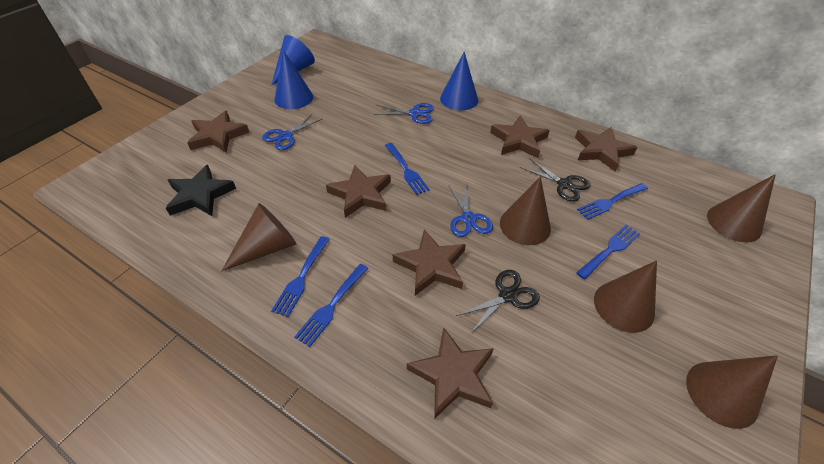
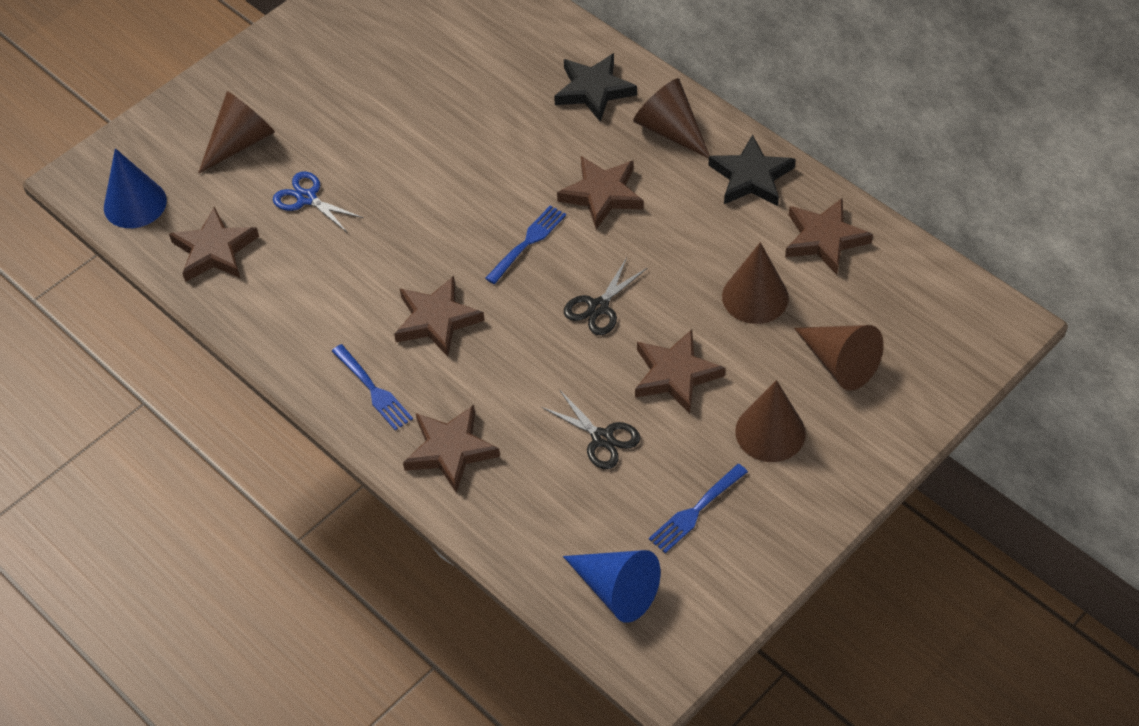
black star: 1 -> 2
blue cone: 3 -> 2
blue fork: 5 -> 3
blue scissors: 3 -> 1

